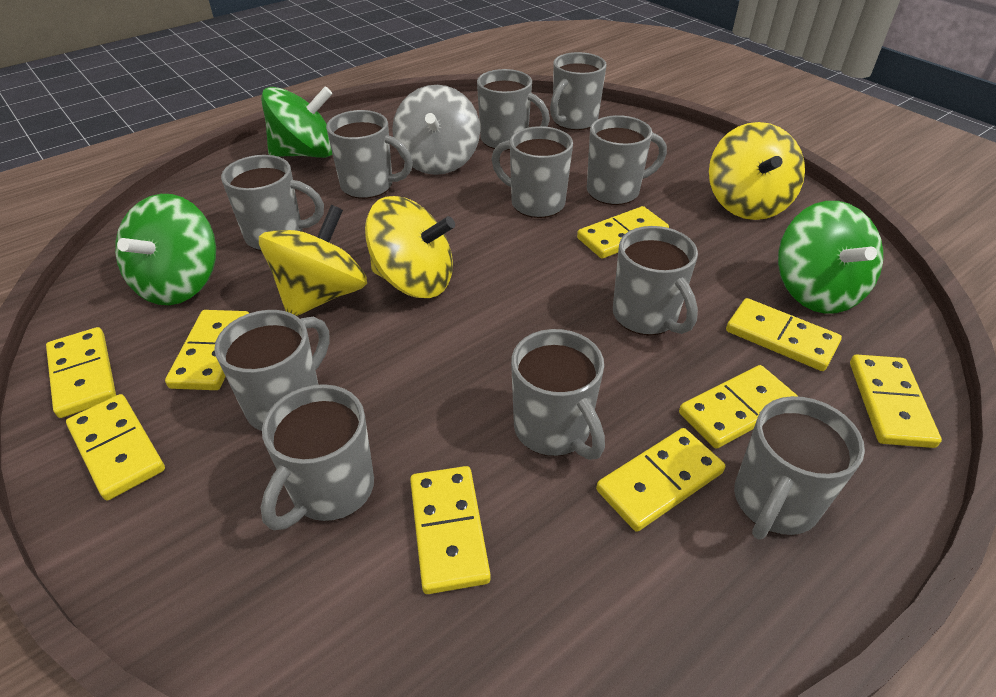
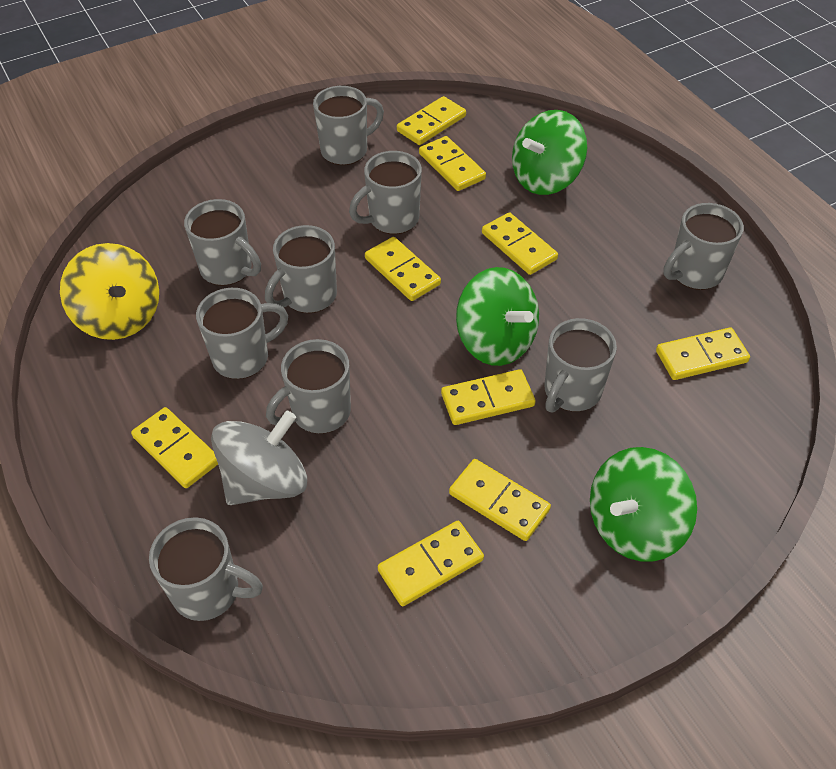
grey mug: 11 -> 9
yellow spinning top: 3 -> 1

